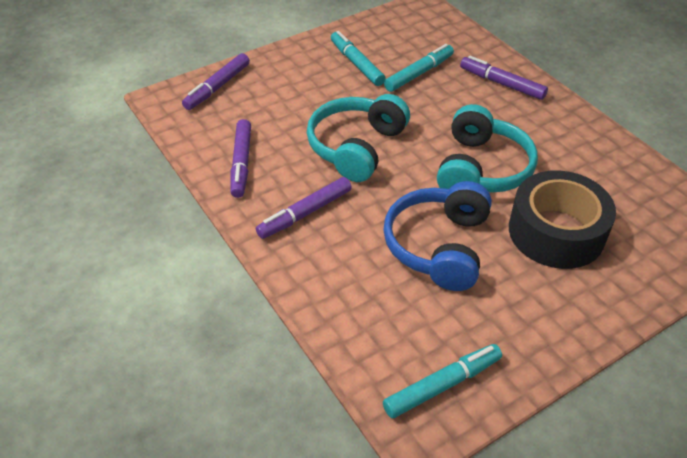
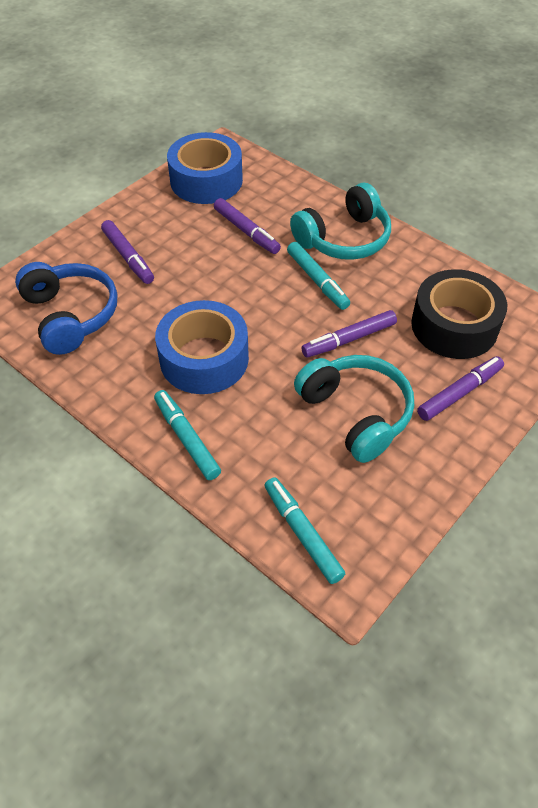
blue tape: 0 -> 2

